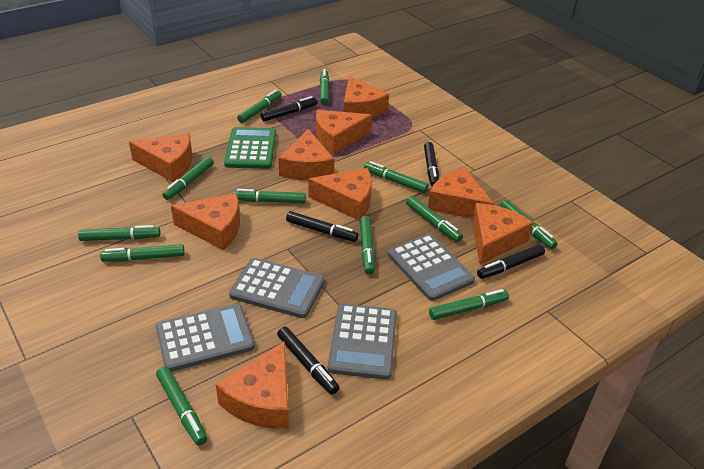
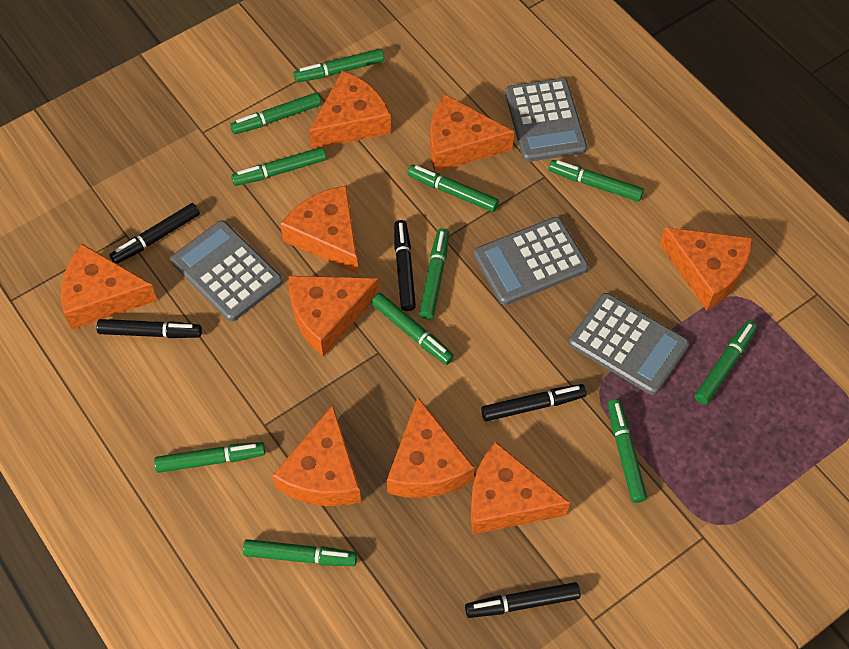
green calculator: 1 -> 0
green marker: 12 -> 11

